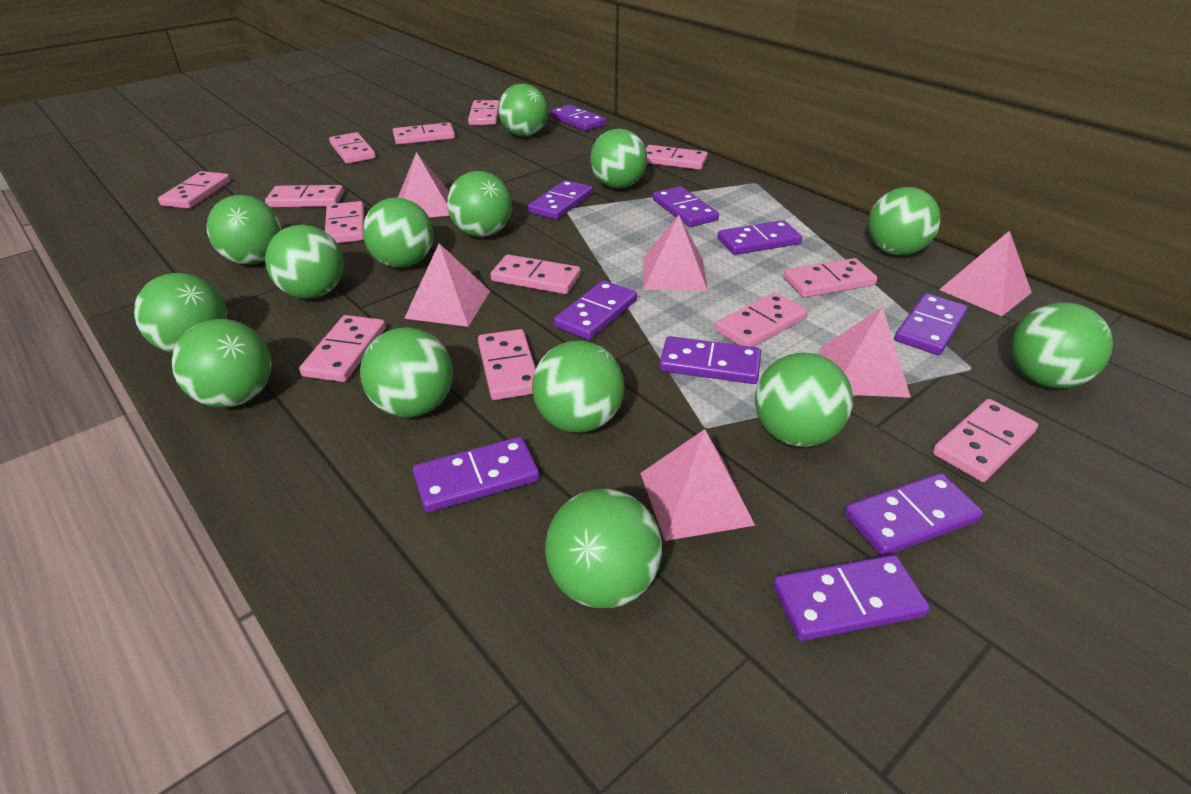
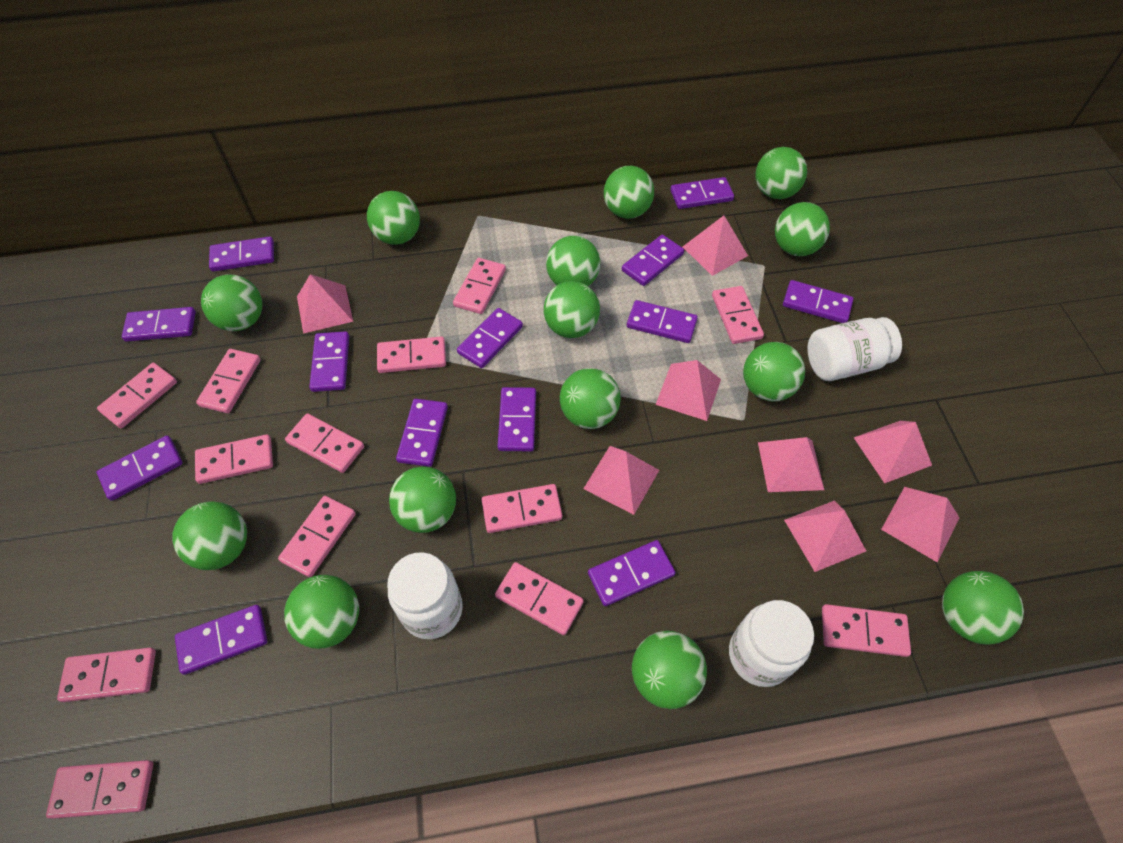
pink pyramid: 6 -> 8
purple domino: 10 -> 13
white jar: 0 -> 3

